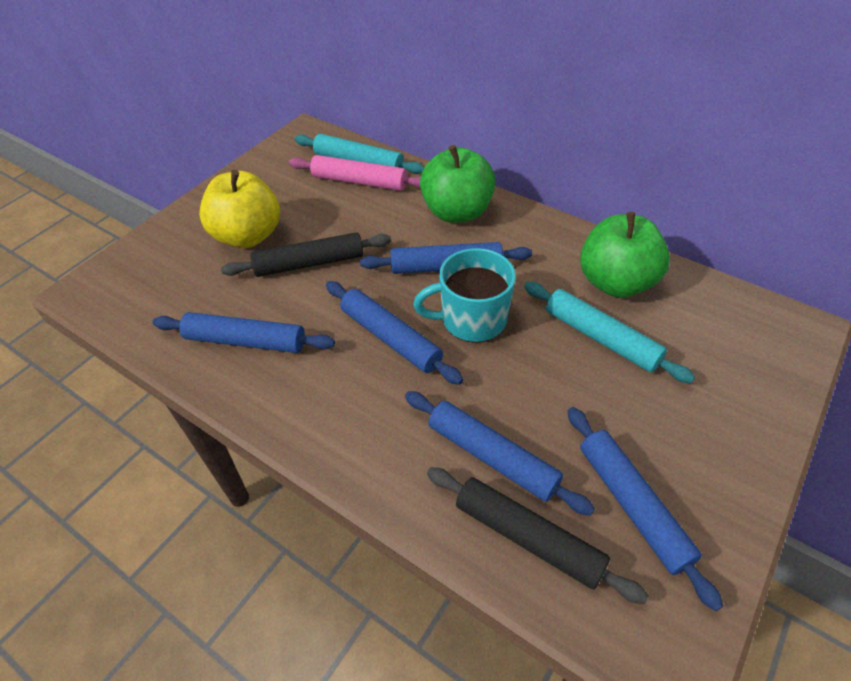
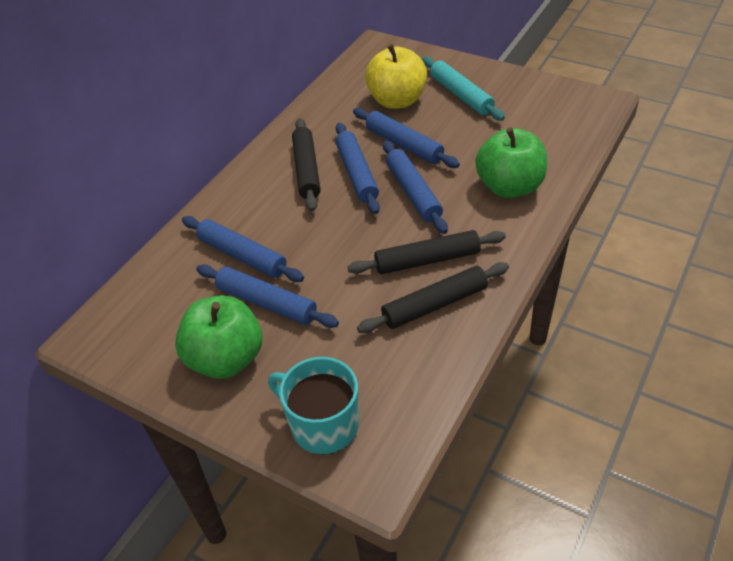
black rolling pin: 2 -> 3
pink rolling pin: 1 -> 0
turquoise rolling pin: 2 -> 1

